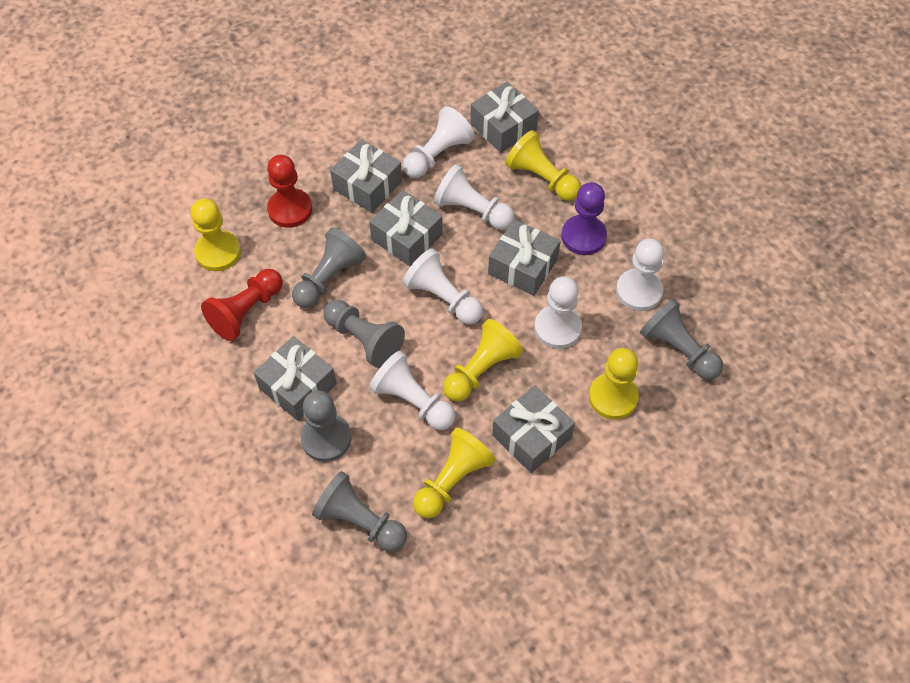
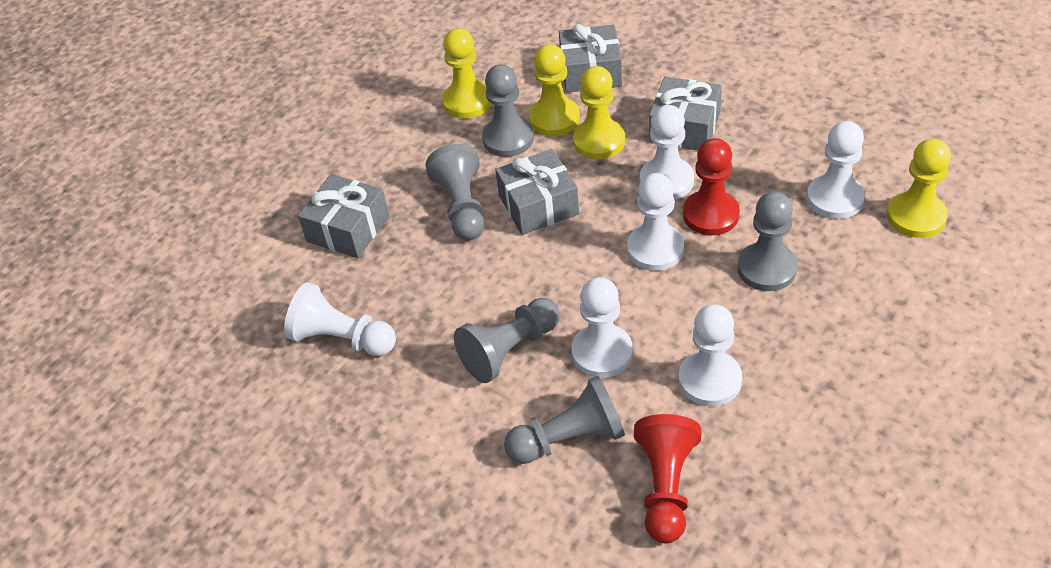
grey gift: 6 -> 4
purple pawn: 1 -> 0
yellow pawn: 5 -> 4

